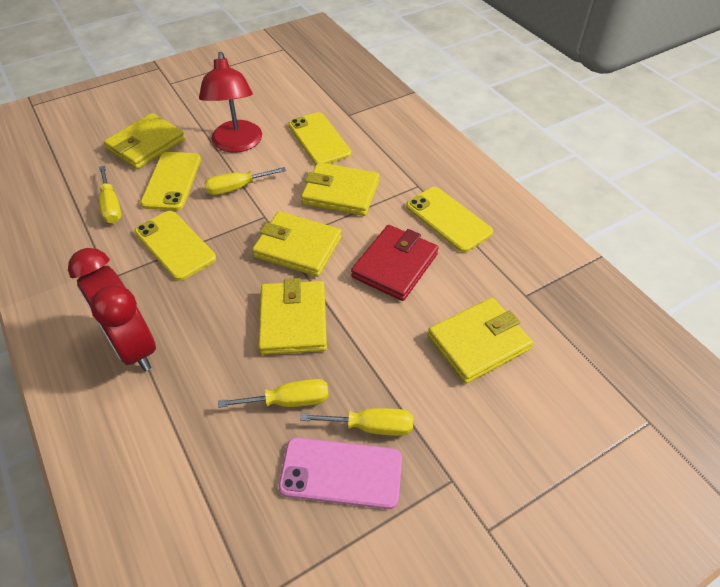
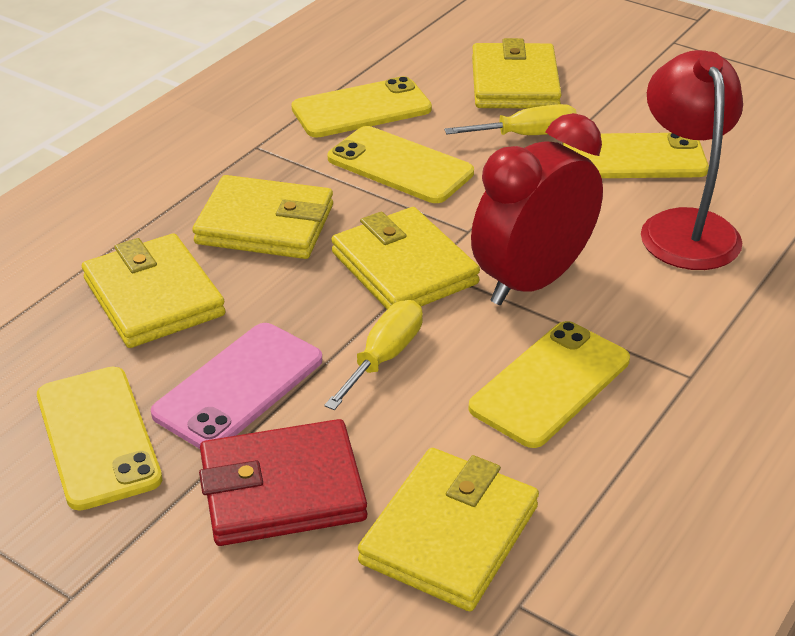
yellow phone: 4 -> 5
yellow screwdriver: 4 -> 2

